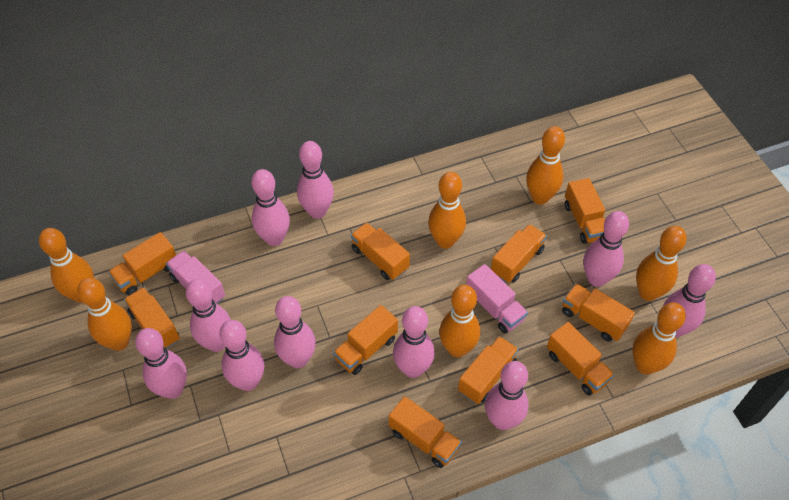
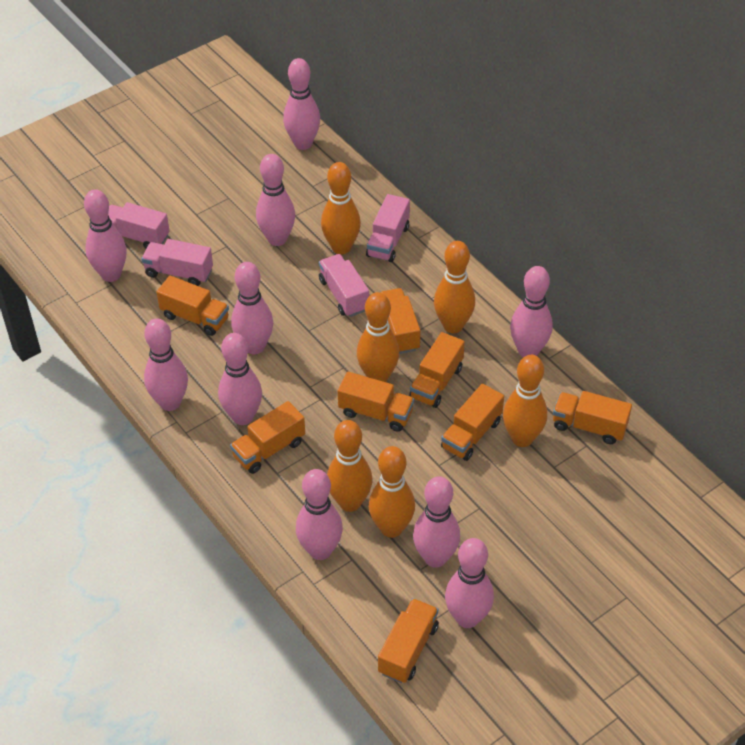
orange bowling pin: 7 -> 6
orange truck: 10 -> 8
pink truck: 2 -> 4

